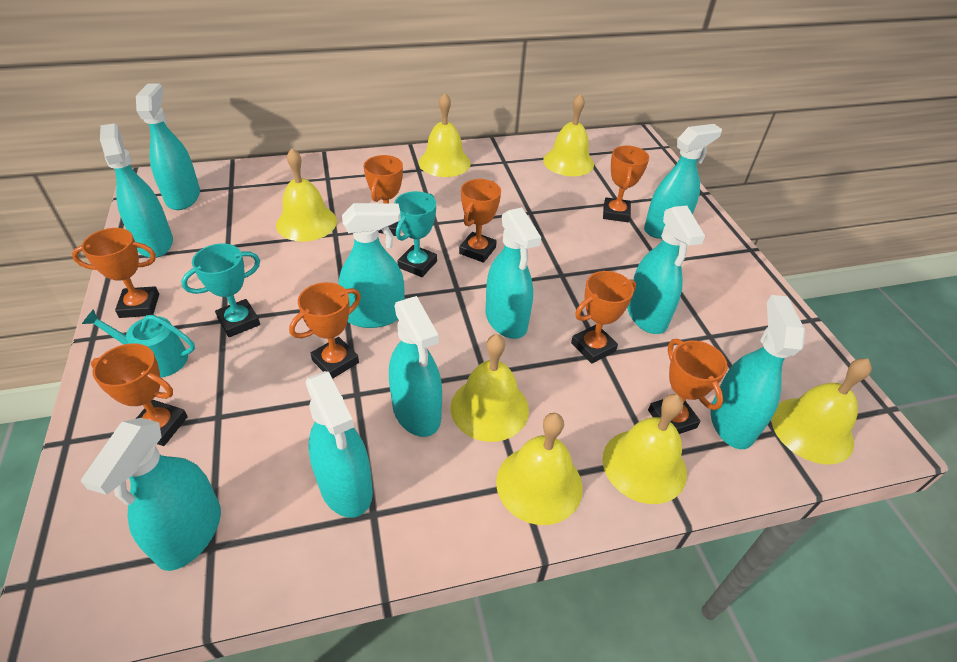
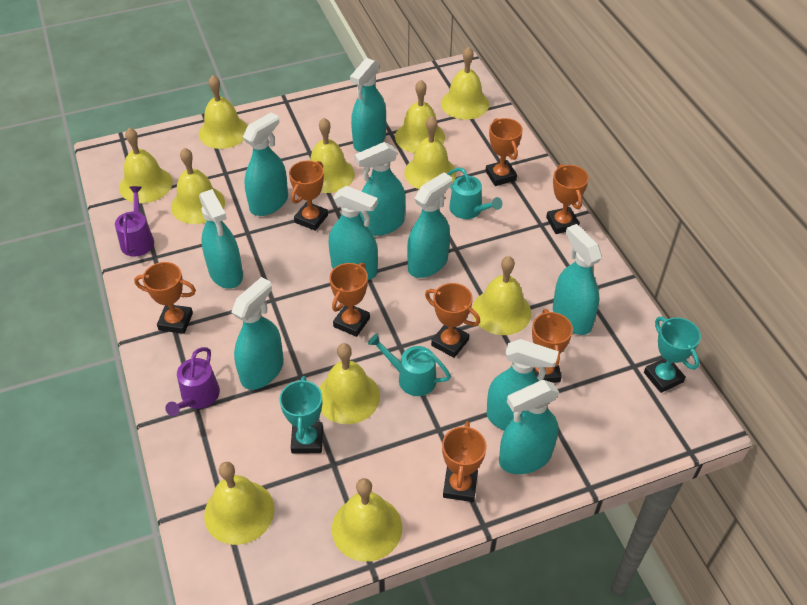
purple watering can: 0 -> 2
turquoise watering can: 1 -> 2
yellow bell: 7 -> 11

